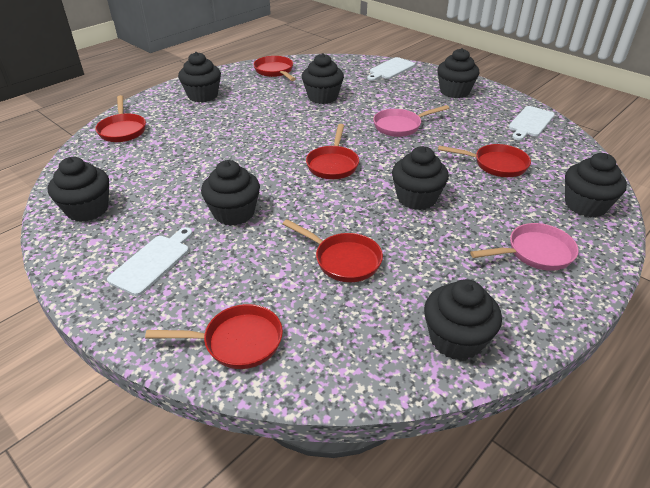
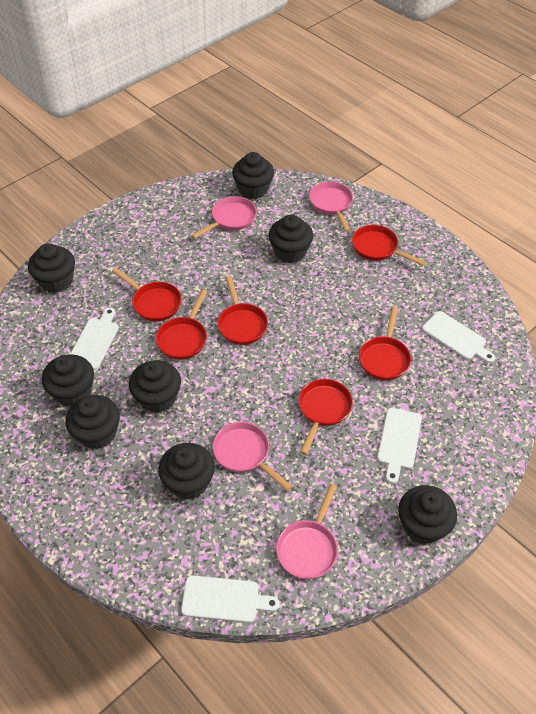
pink pan: 2 -> 4
white cutting board: 3 -> 4

